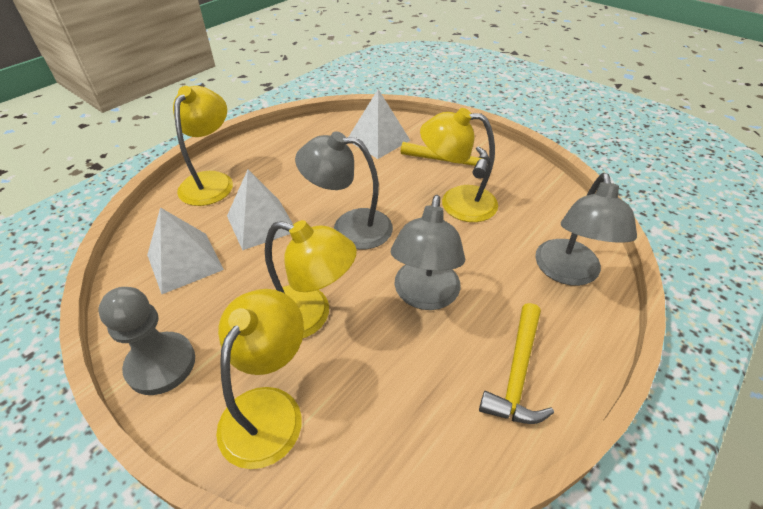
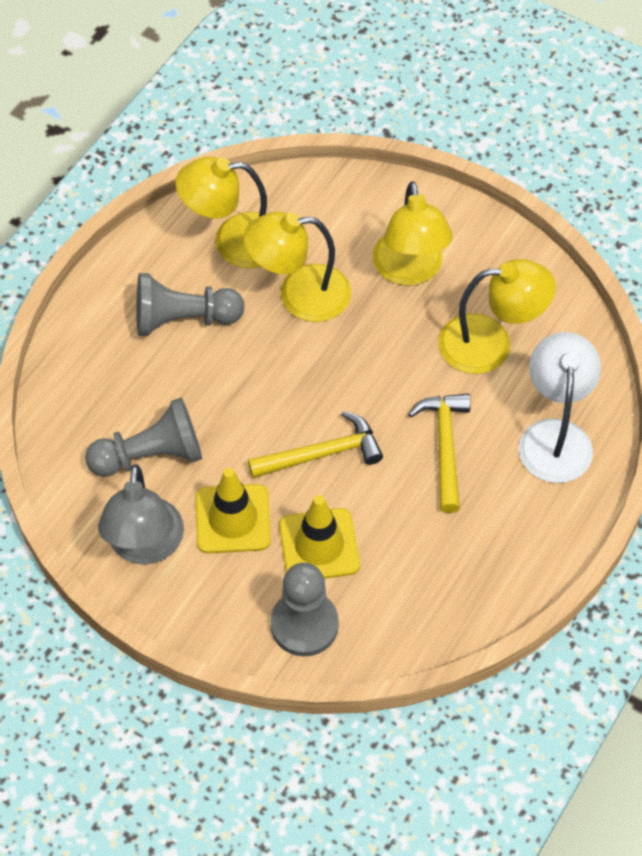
grey lamp: 3 -> 1
grey pawn: 1 -> 3
white lamp: 0 -> 1
white pyramid: 3 -> 0
yellow traffic cone: 0 -> 2

